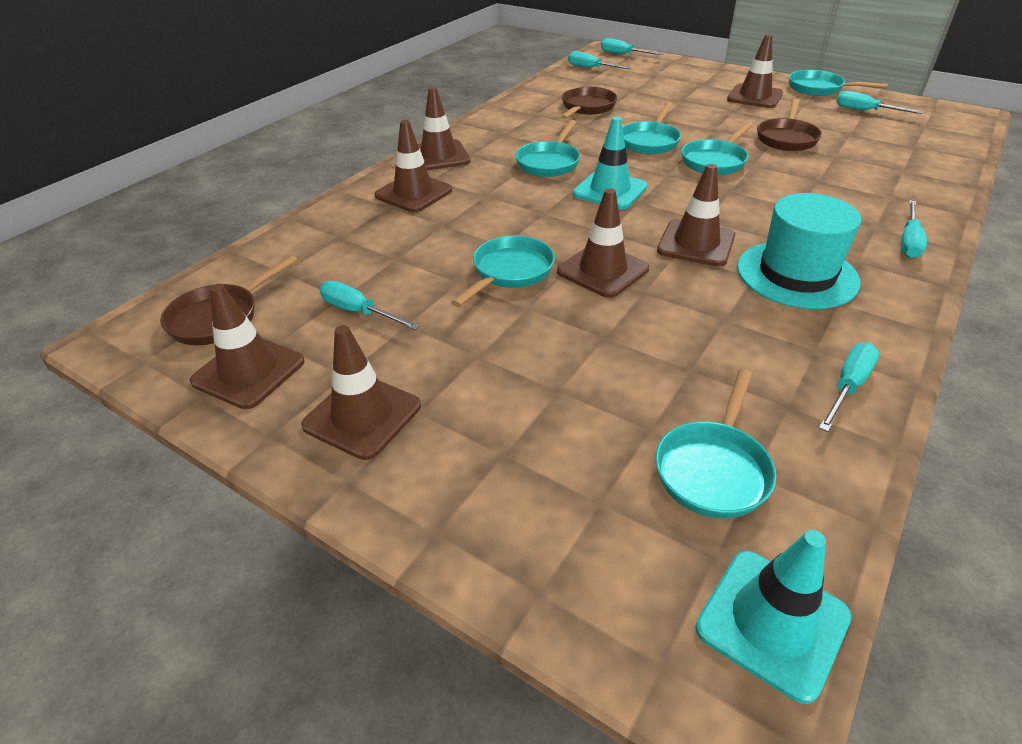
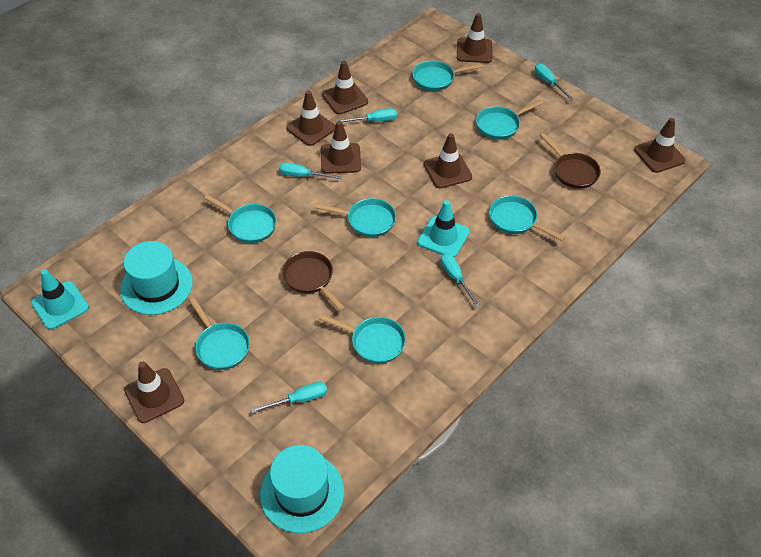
brown pan: 3 -> 2
turquoise hat: 1 -> 2
turquoise pan: 6 -> 7
turquoise screwdriver: 6 -> 5

